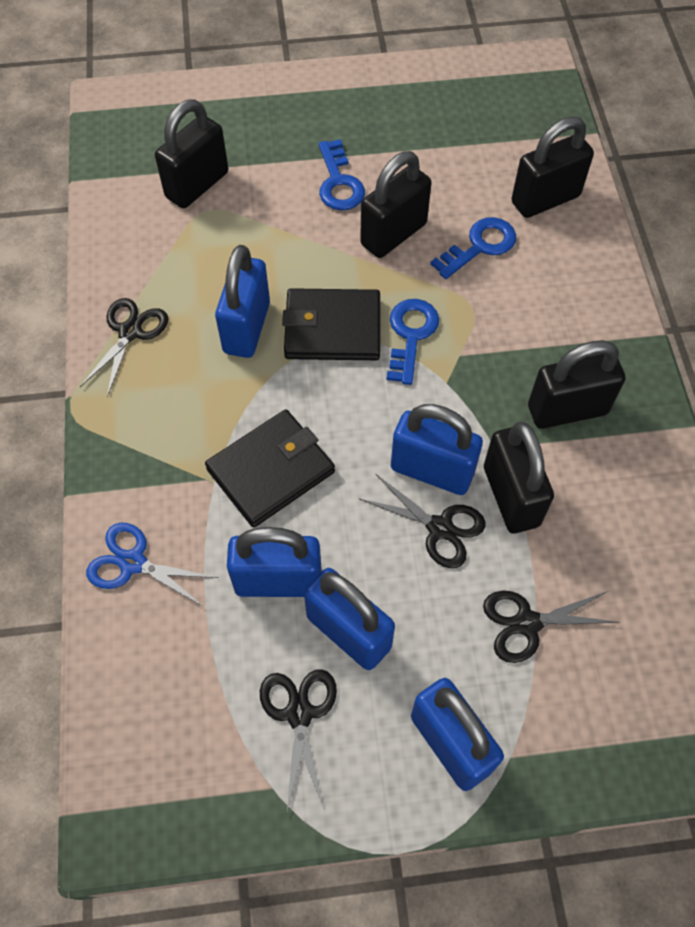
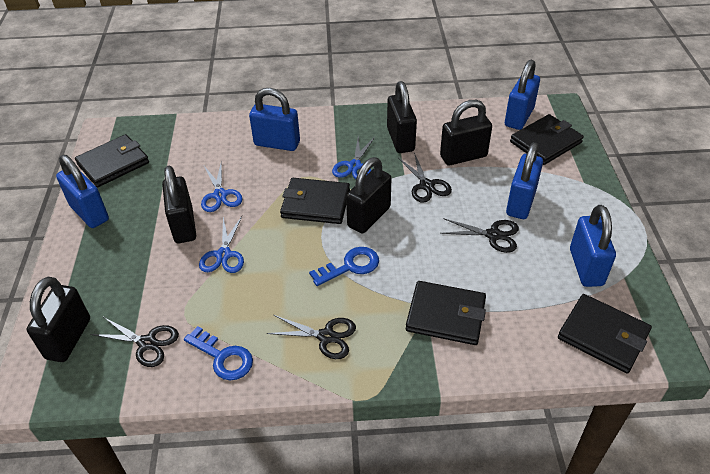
black wallet: 2 -> 5
blue key: 3 -> 2
blue scissors: 1 -> 3

